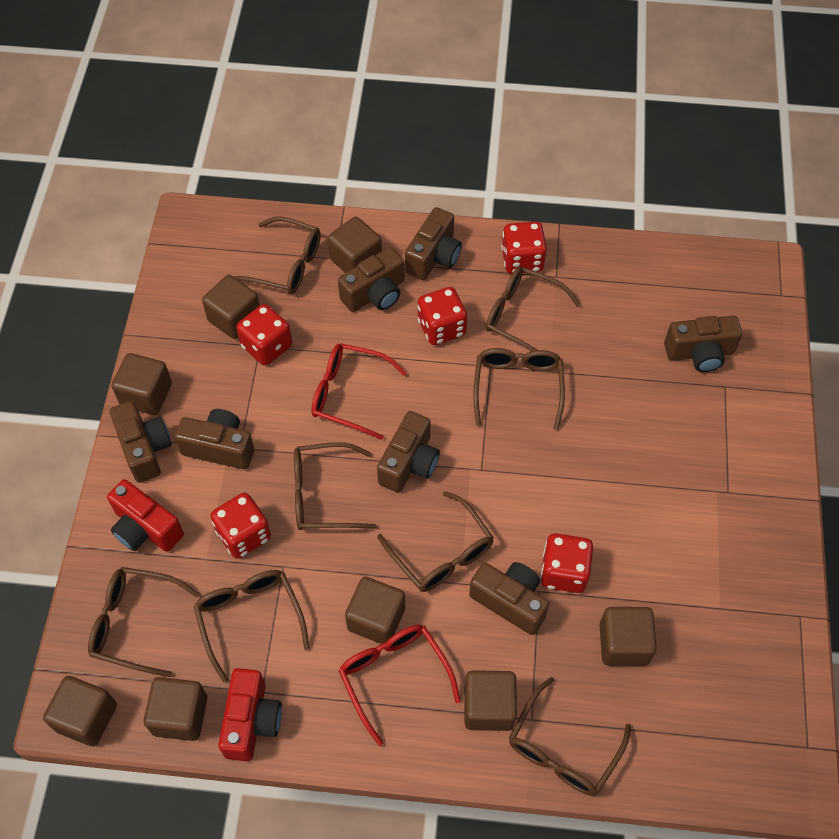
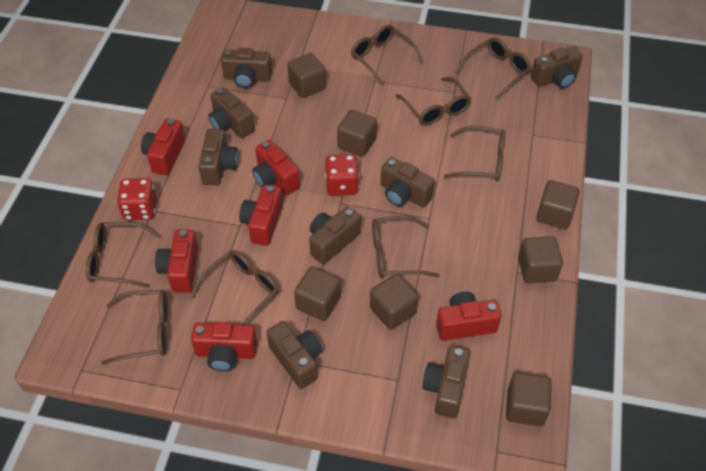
brown camera: 7 -> 8
brown cube: 8 -> 7
red camera: 2 -> 6
red dice: 5 -> 2
red glasses: 2 -> 0

